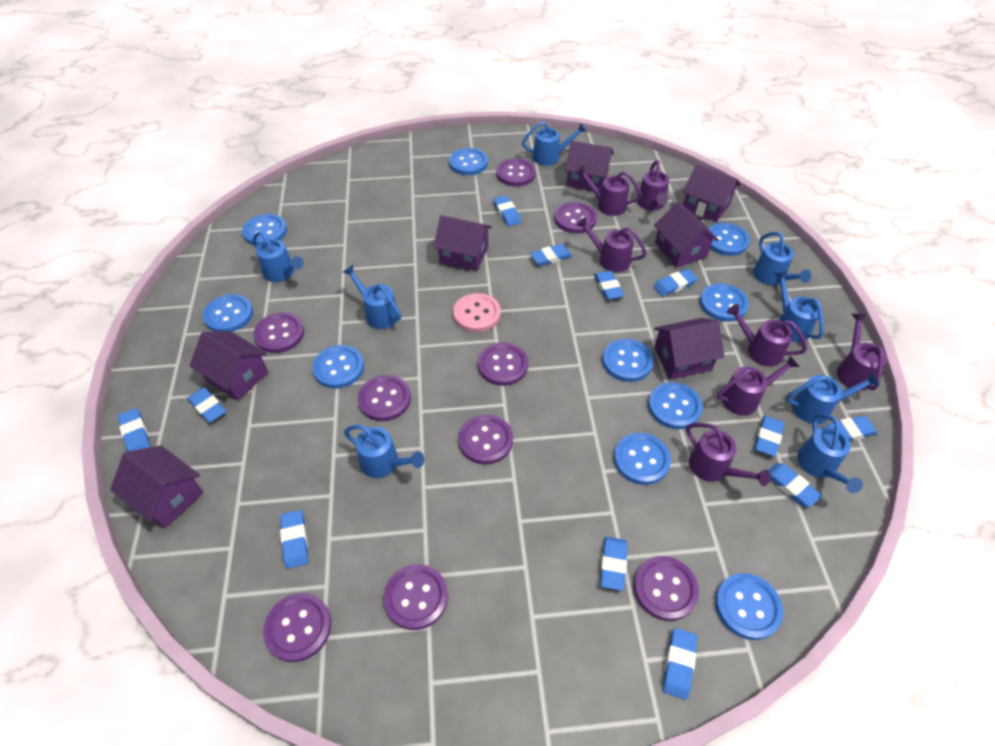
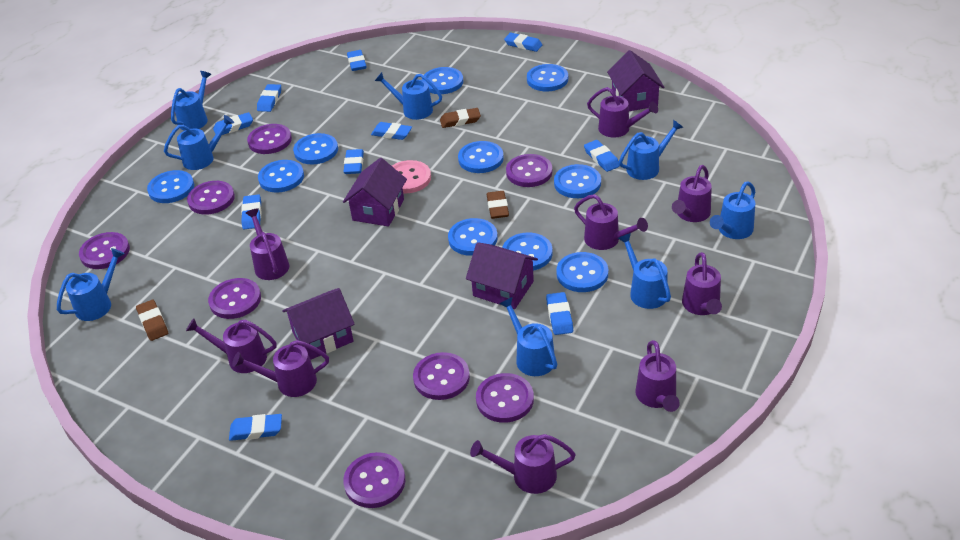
blue eraser: 12 -> 10
brown eraser: 0 -> 3
purple button: 9 -> 8
purple house: 7 -> 4
purple watering can: 7 -> 9

